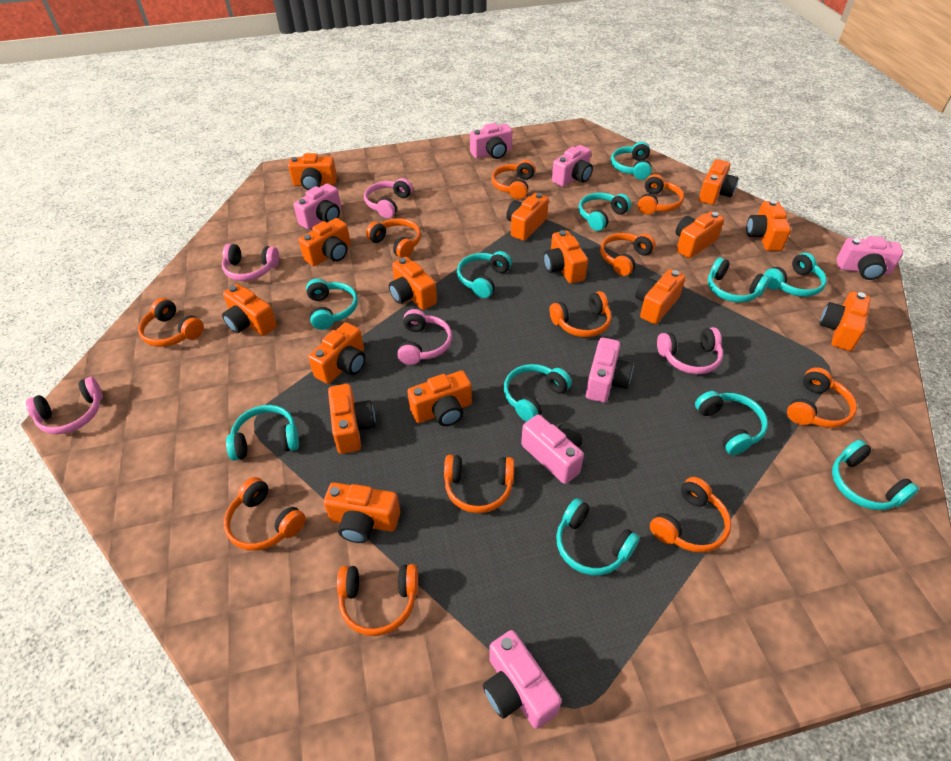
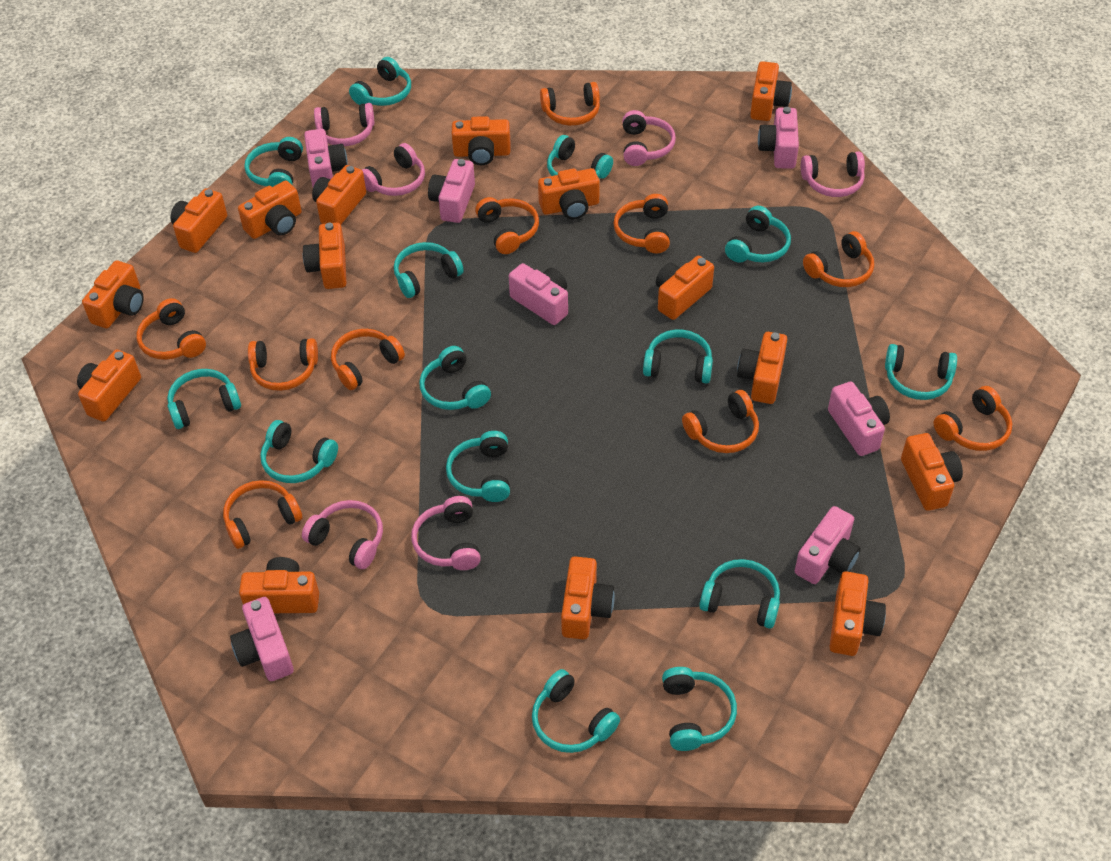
orange headphones: 11 -> 10
pink headphones: 5 -> 6
turquoise headphones: 11 -> 14

